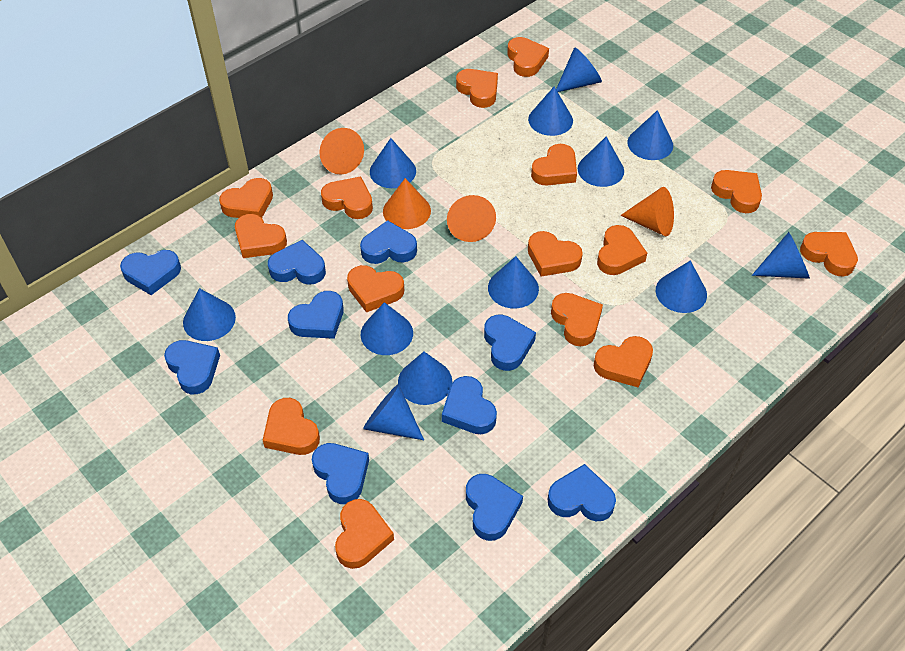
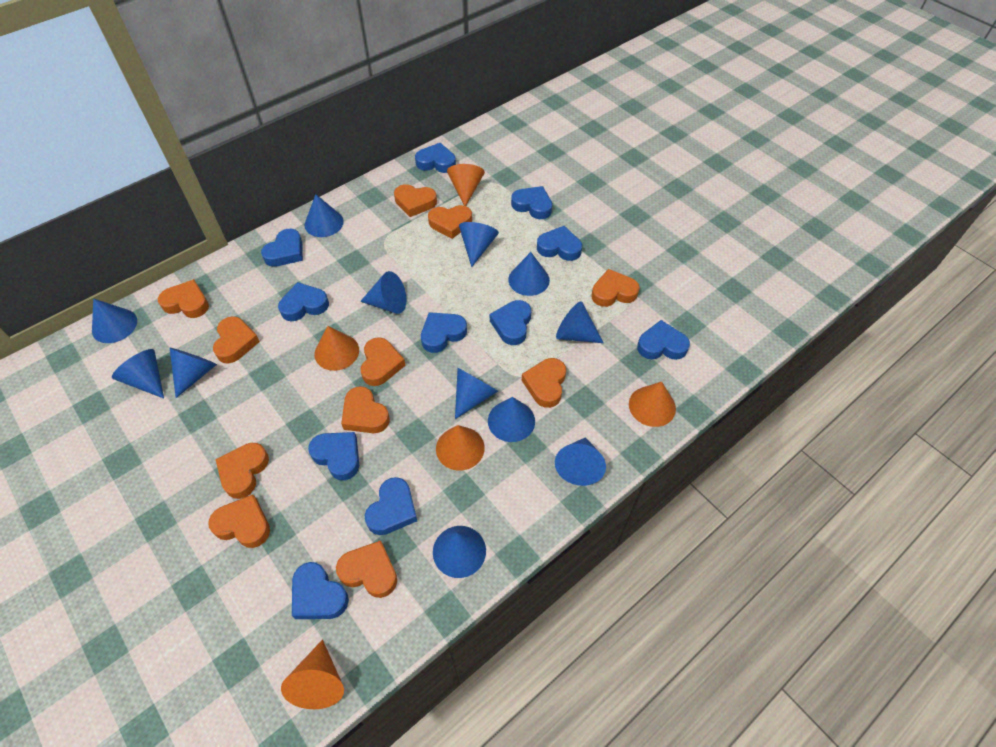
blue heart: 10 -> 11
orange cone: 4 -> 5
orange heart: 15 -> 11

